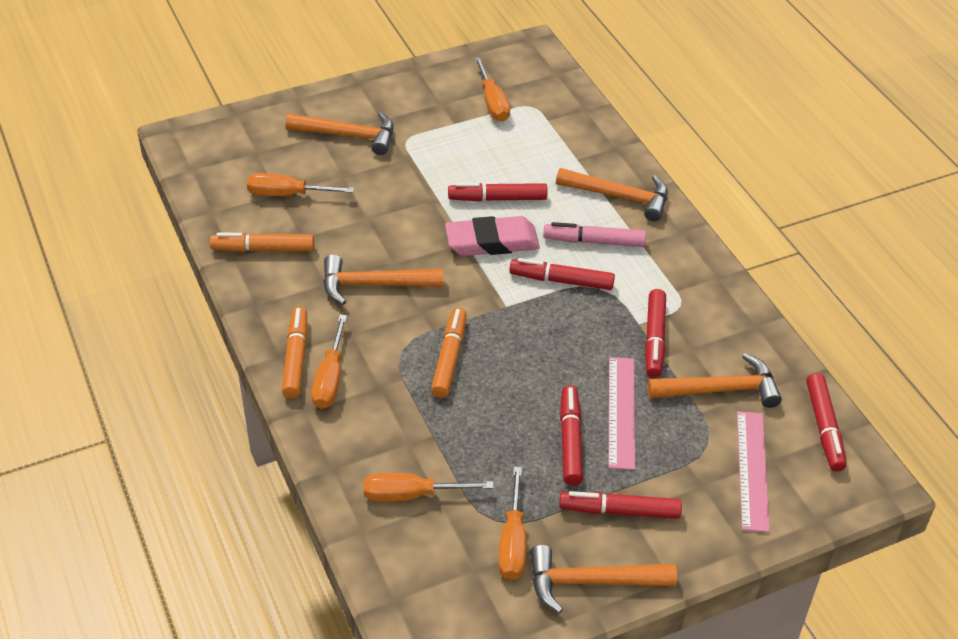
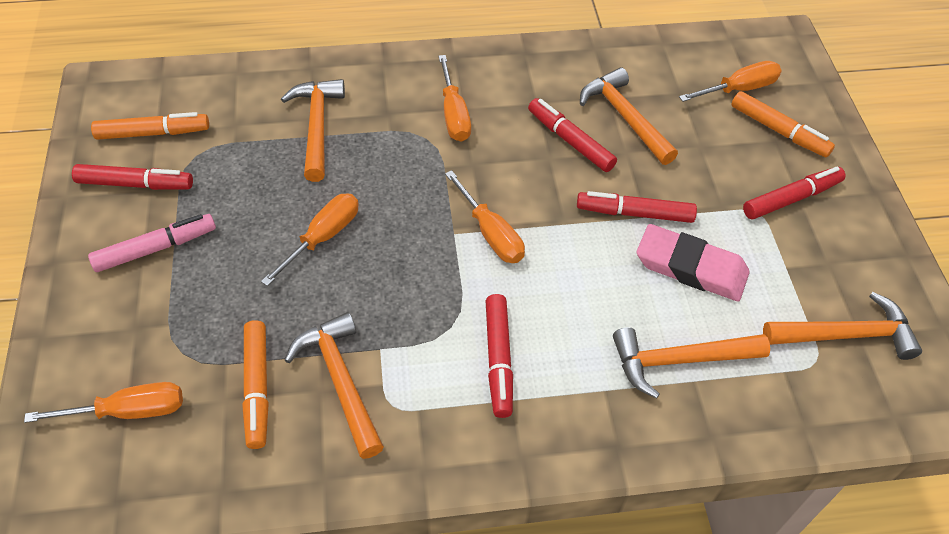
pink ruler: 2 -> 0
red marker: 6 -> 5

